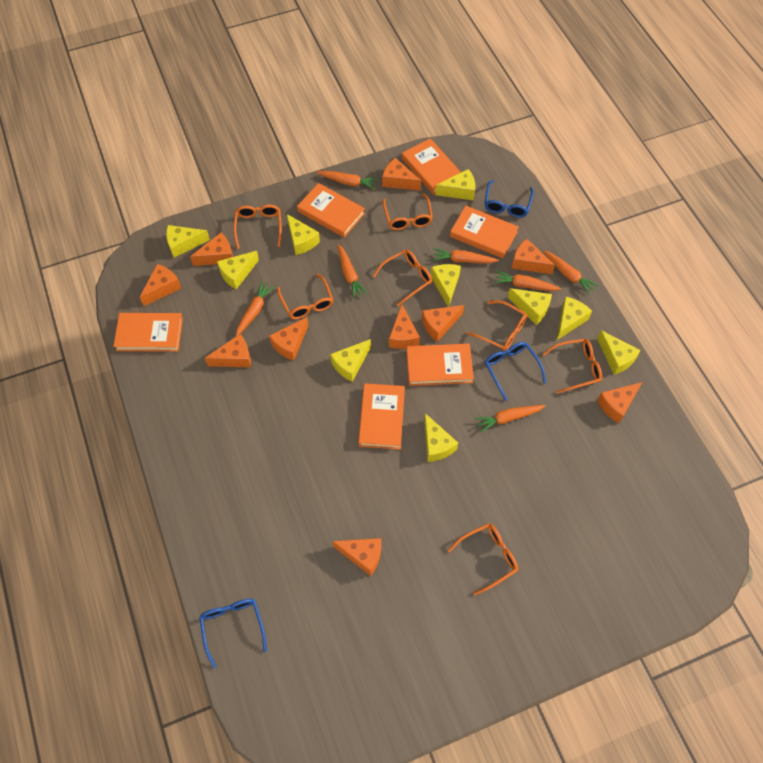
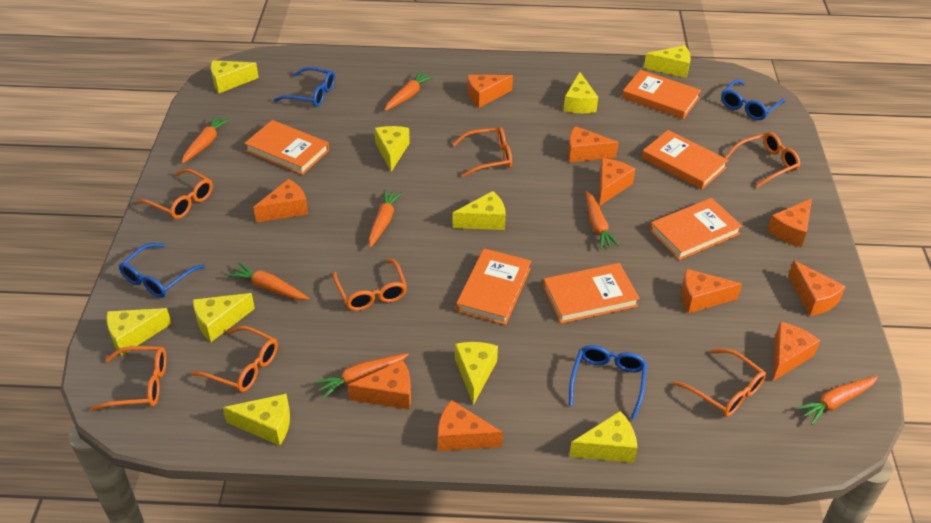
blue glasses: 3 -> 4

